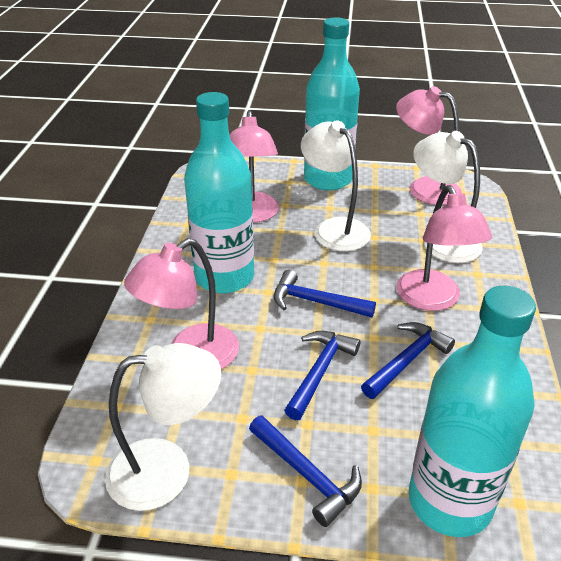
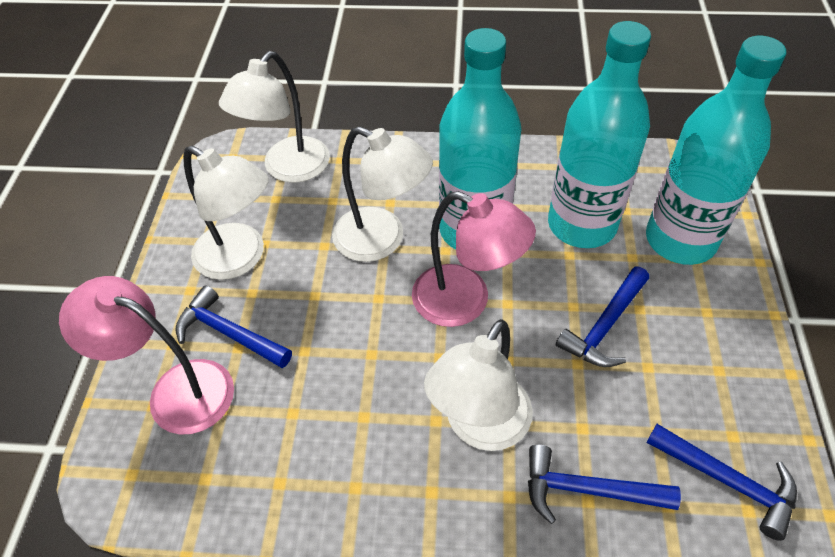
pink lamp: 4 -> 2
white lamp: 3 -> 4

